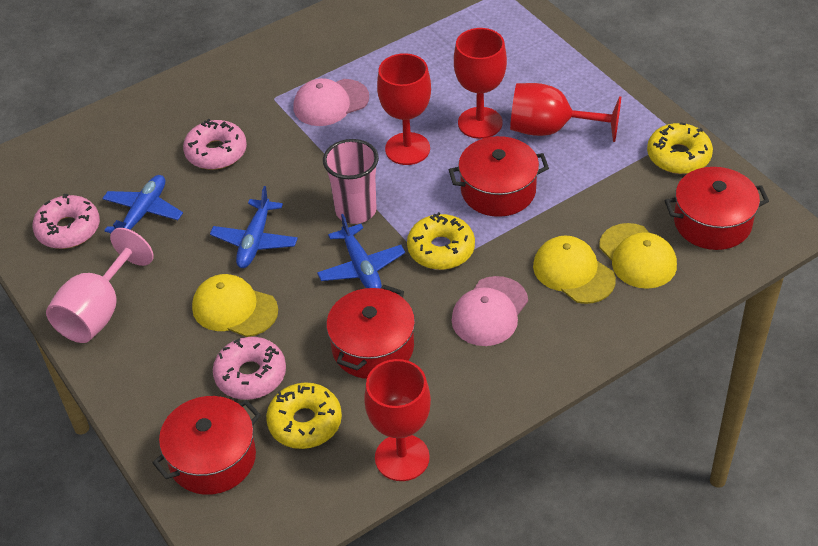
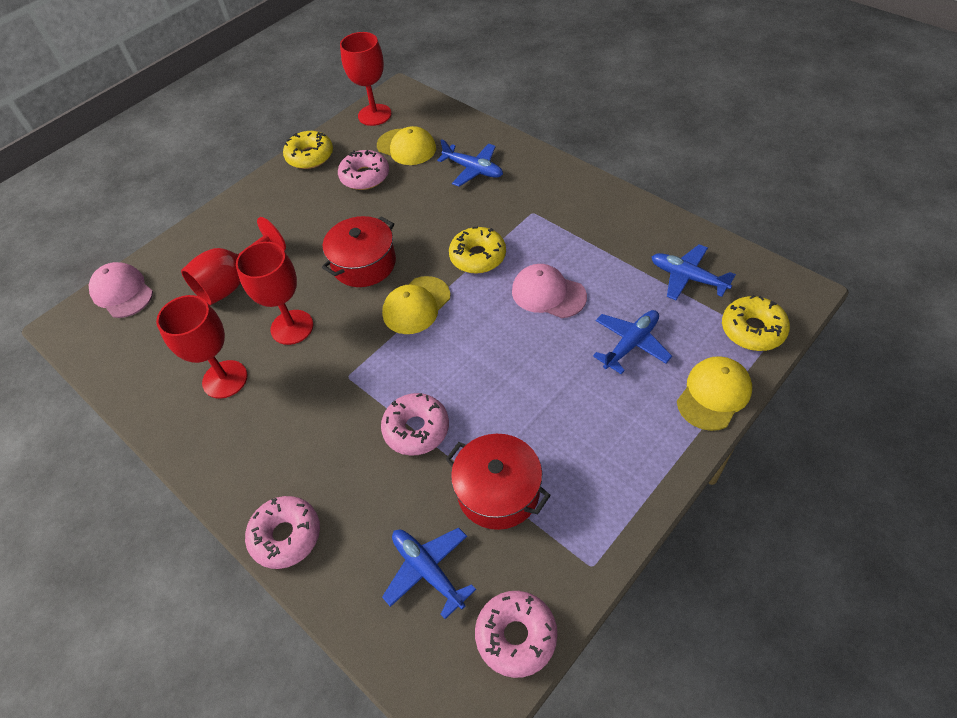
blue plane: 3 -> 4
pink cup: 1 -> 0
pink donut: 3 -> 4
pink goblet: 1 -> 0
red pot: 4 -> 2

